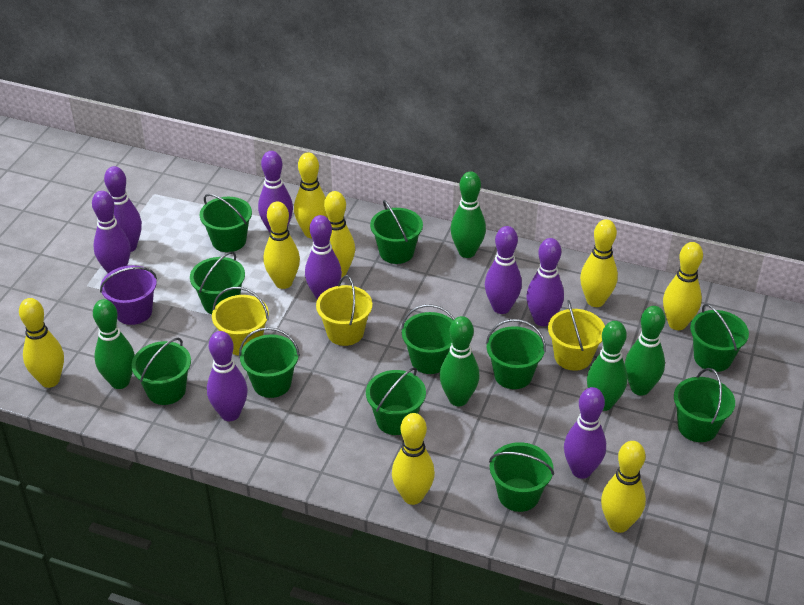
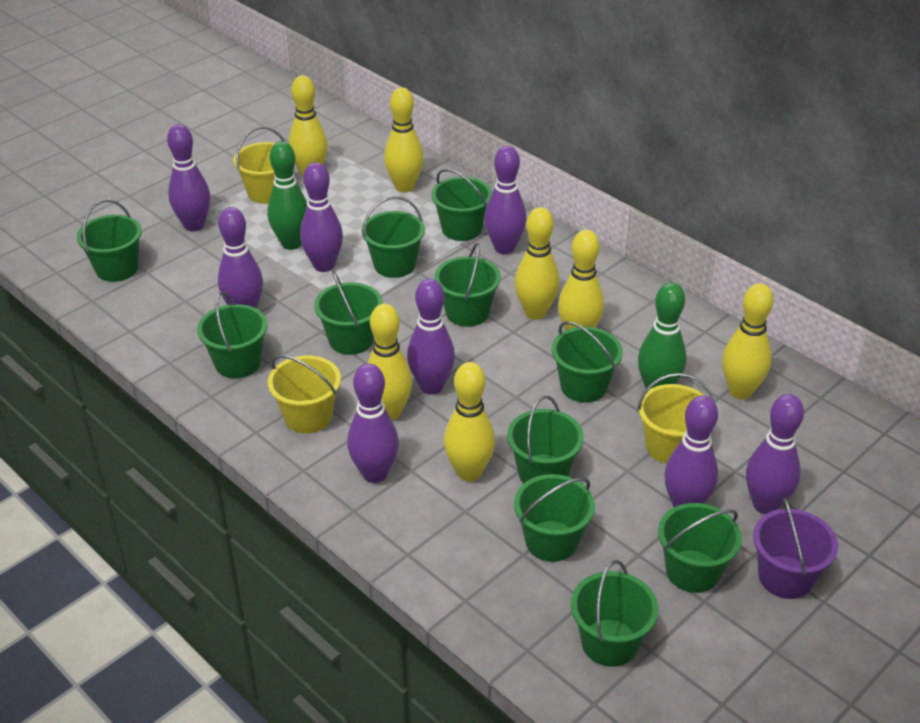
green bowling pin: 5 -> 2
yellow bowling pin: 8 -> 7

